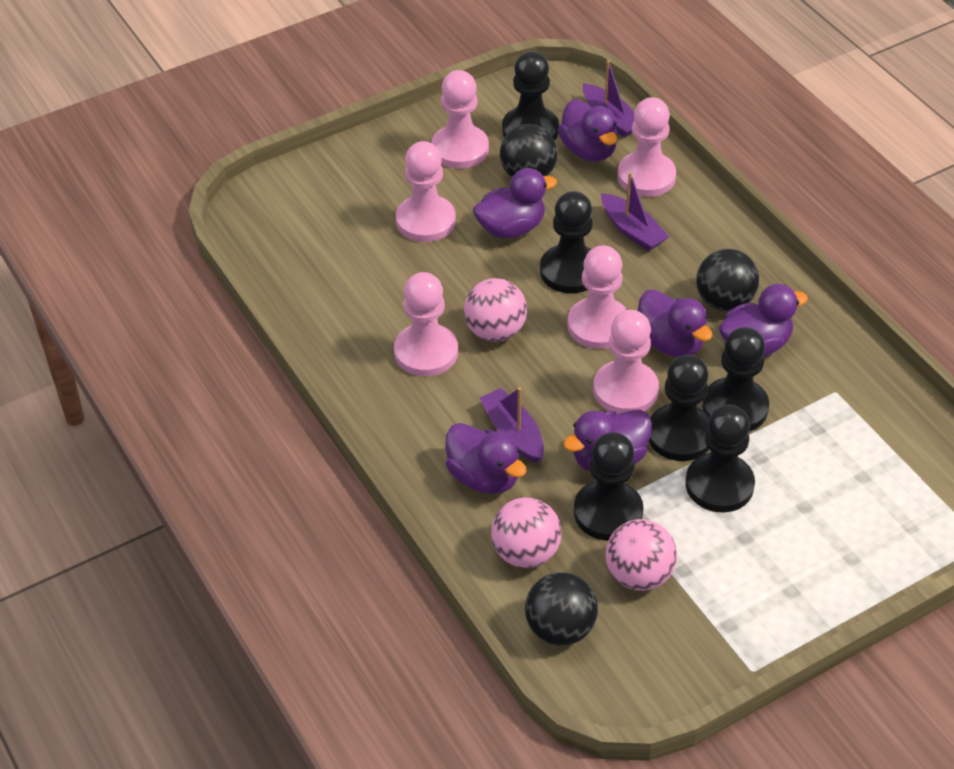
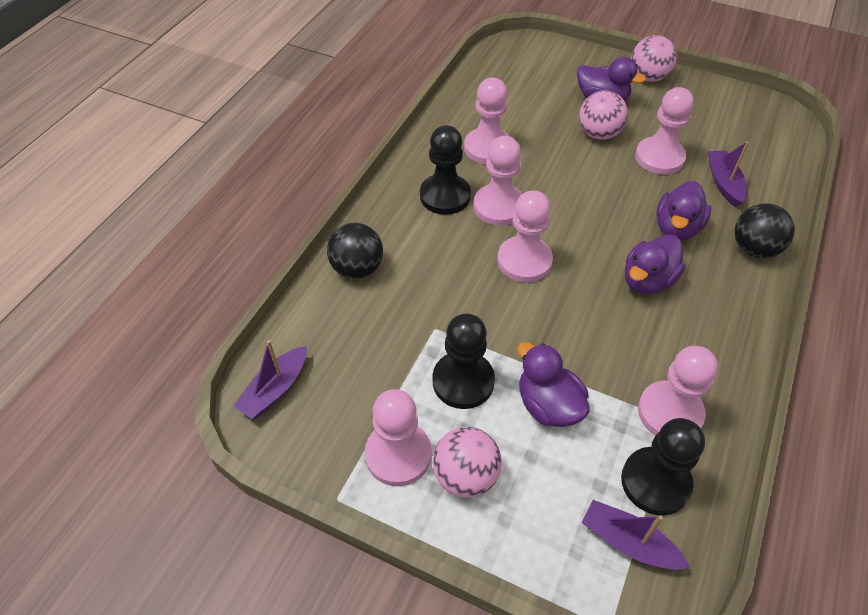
black ball: 3 -> 2
black pawn: 6 -> 3
purple duck: 6 -> 4

